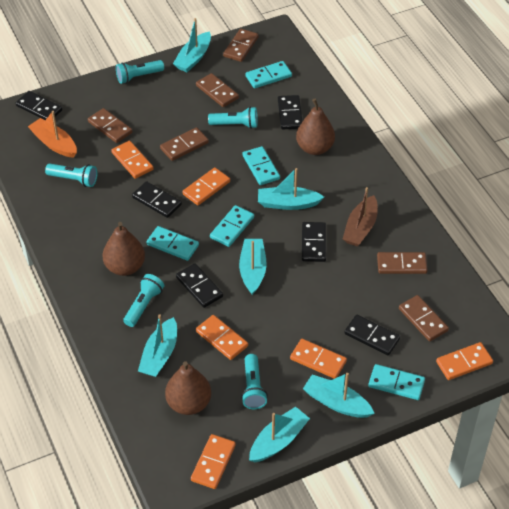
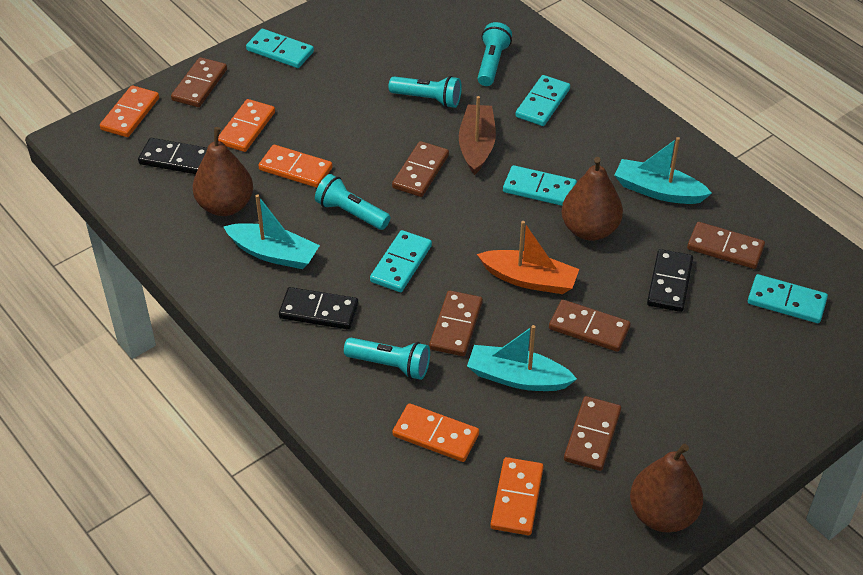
black domino: 6 -> 3
orange domino: 6 -> 5
turquoise boat: 6 -> 3
turquoise flashlight: 5 -> 4

